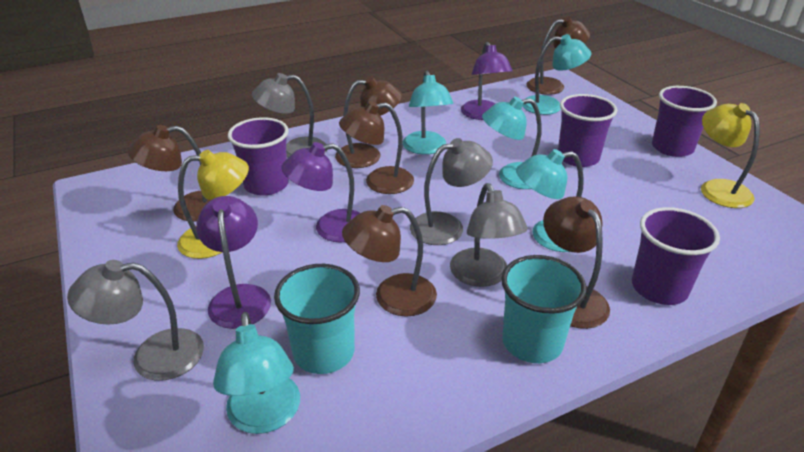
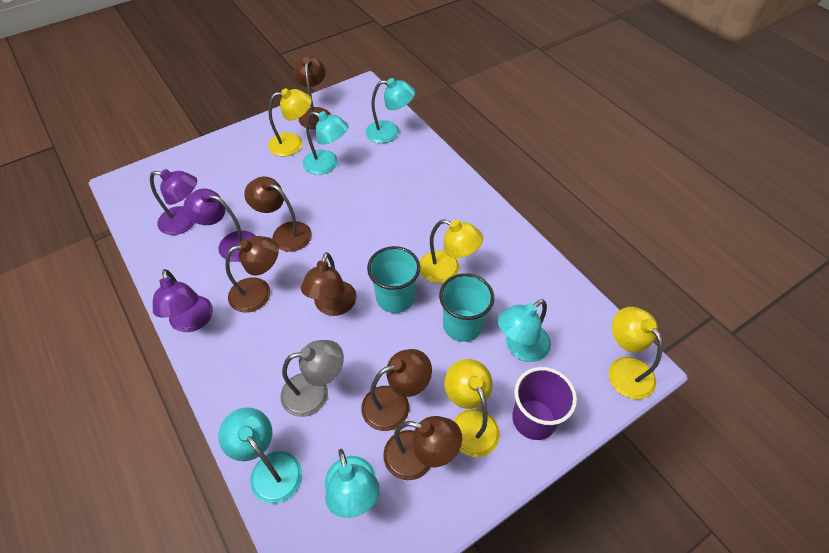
grey lamp: 4 -> 1
purple cup: 4 -> 1
yellow lamp: 2 -> 4

